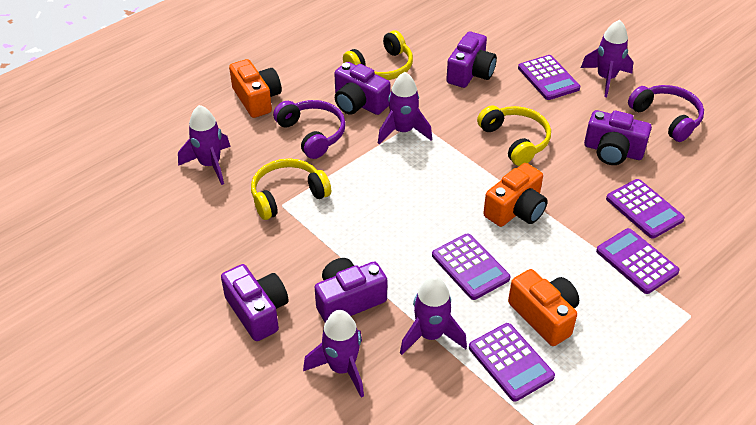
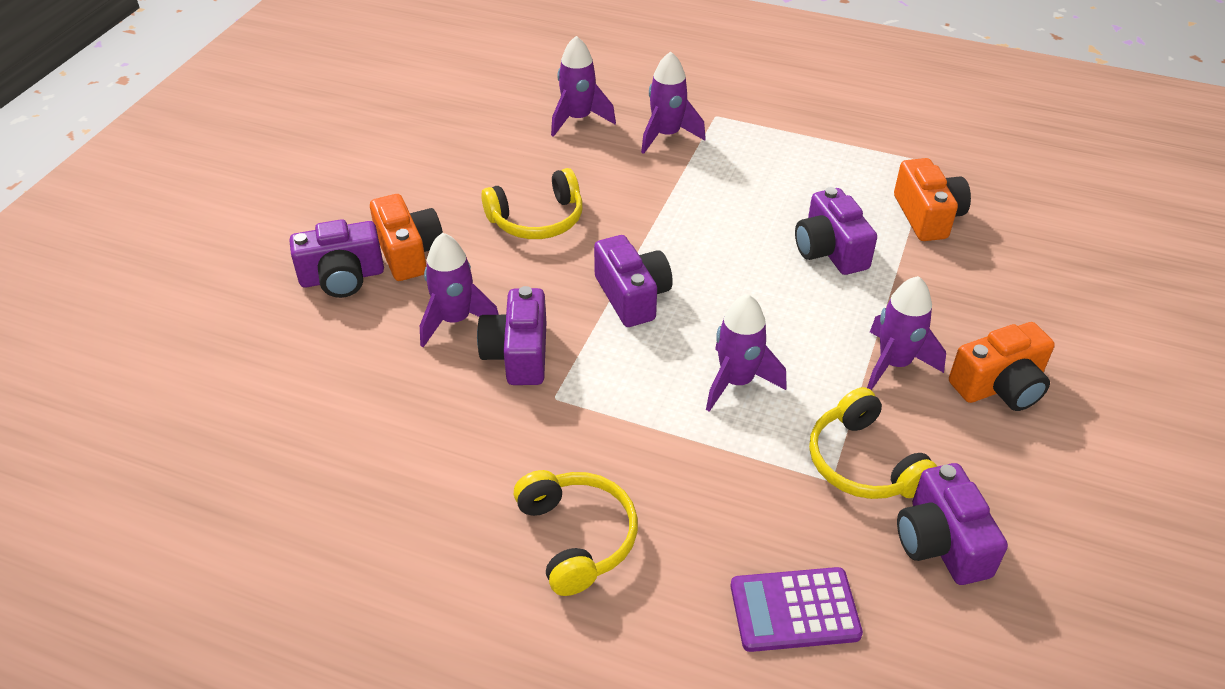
purple calculator: 5 -> 1
purple headphones: 2 -> 0

